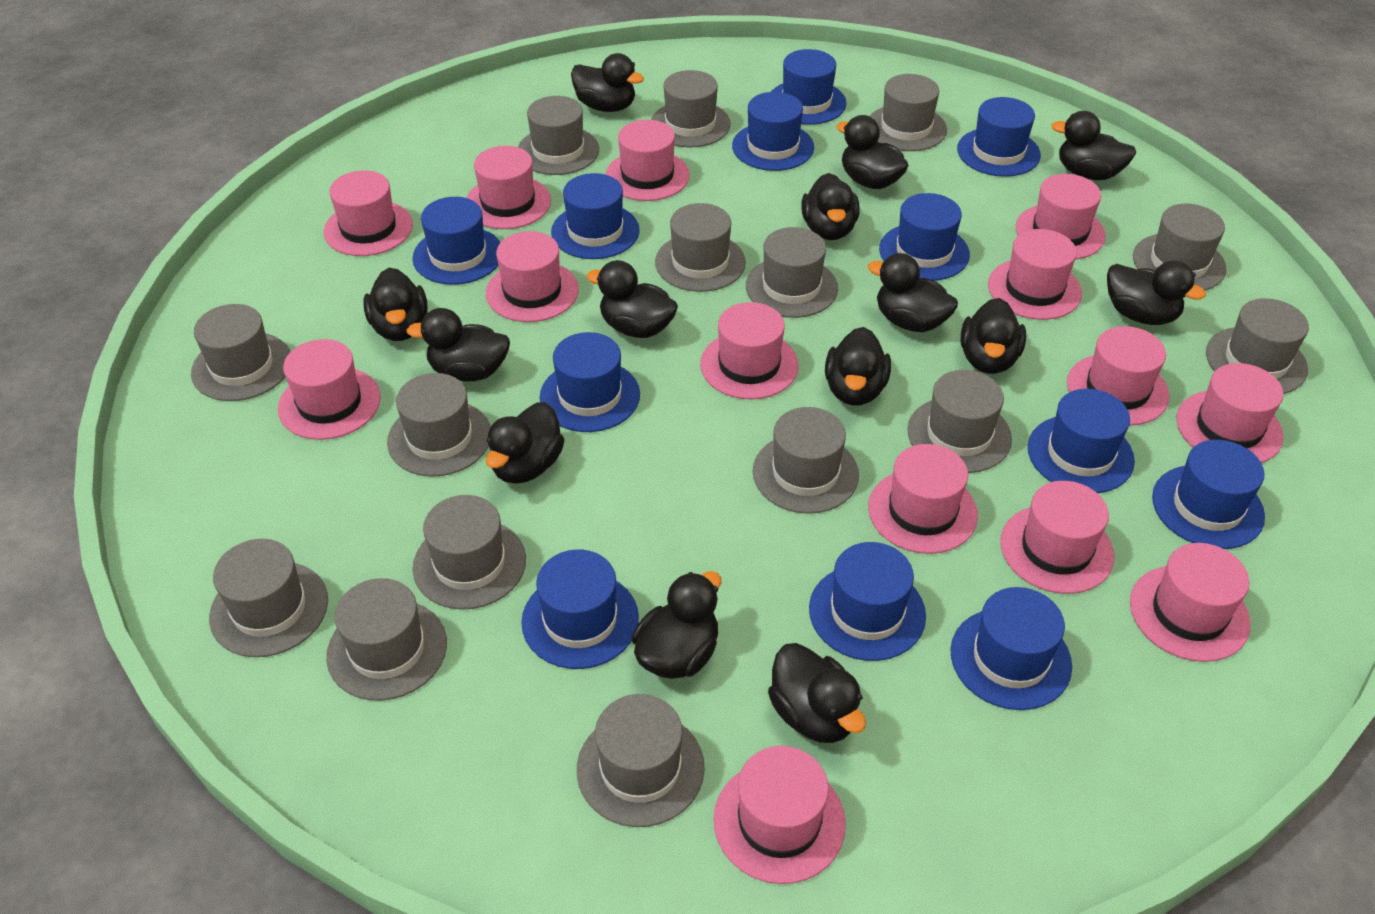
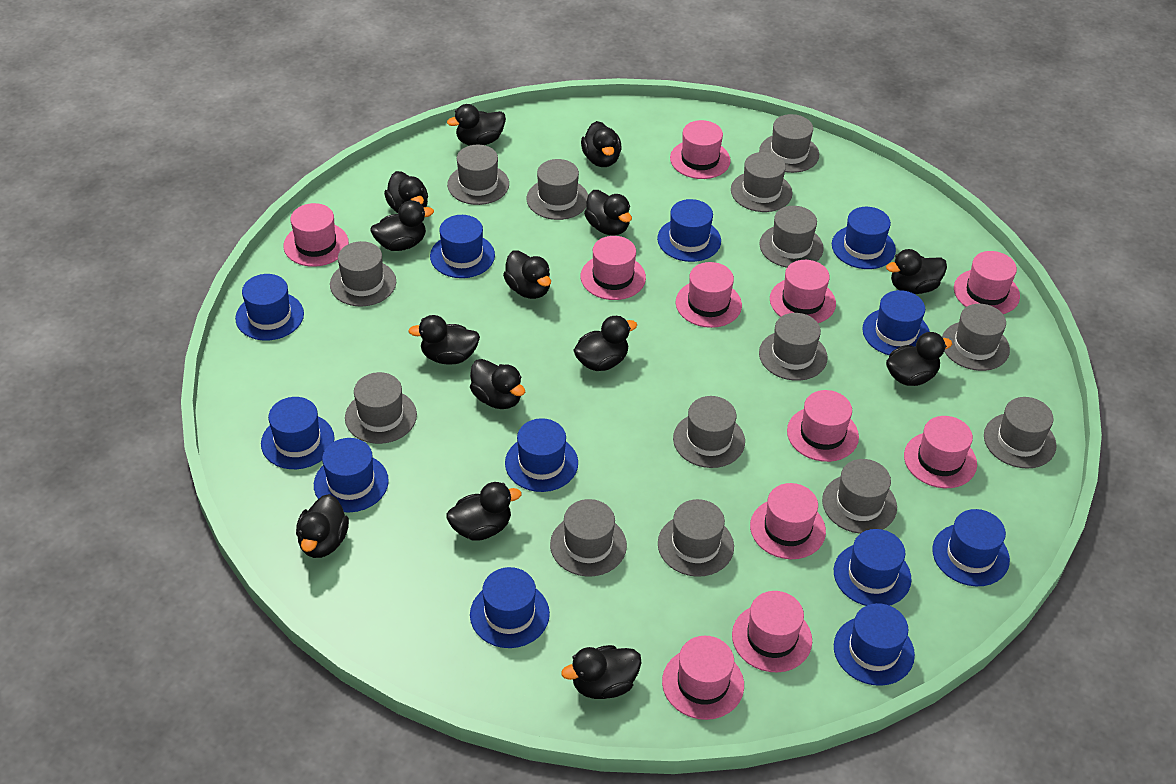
grey hat: 15 -> 14
pink hat: 14 -> 11

